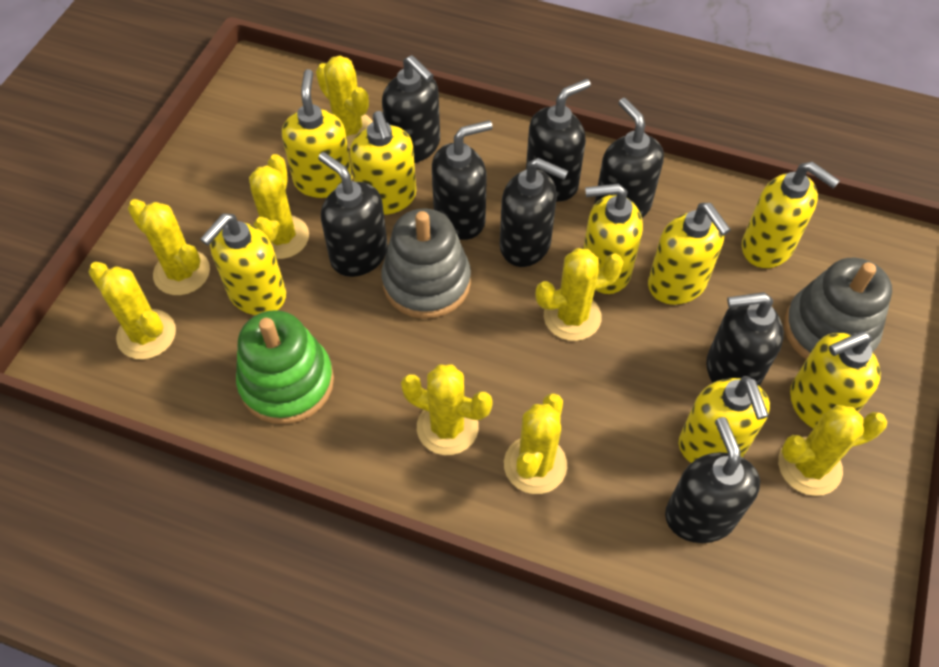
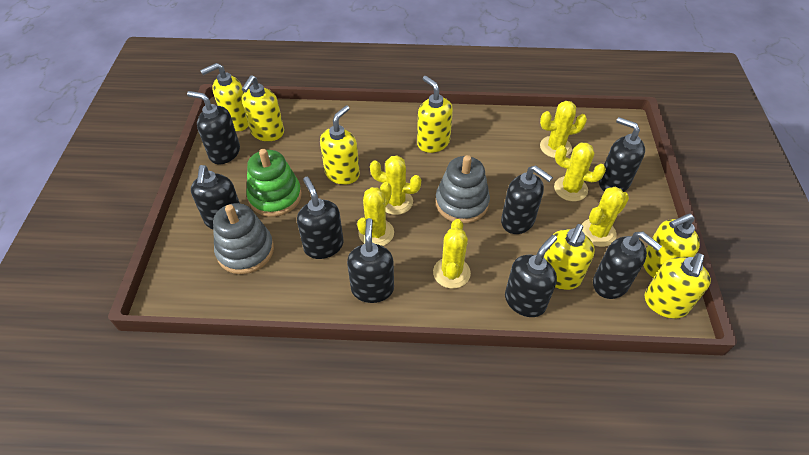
yellow cactus: 8 -> 6
yellow soap dispenser: 8 -> 7

